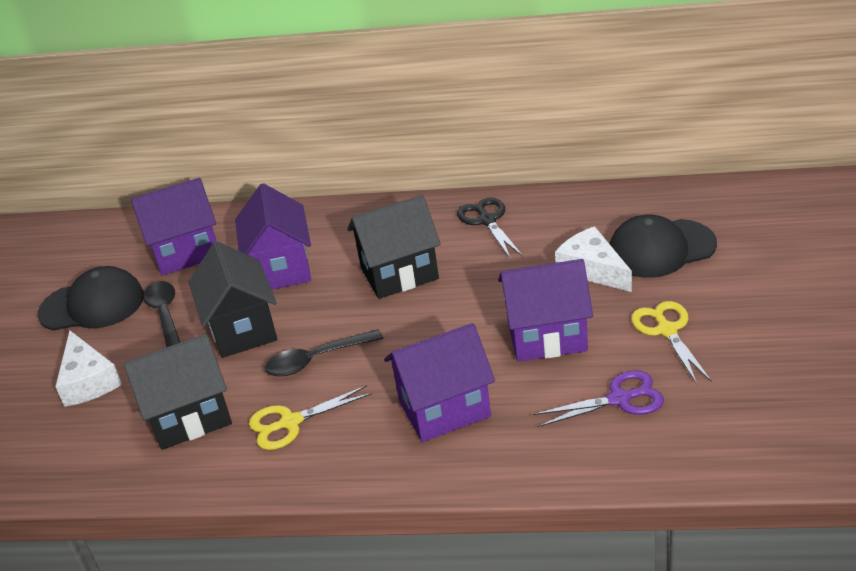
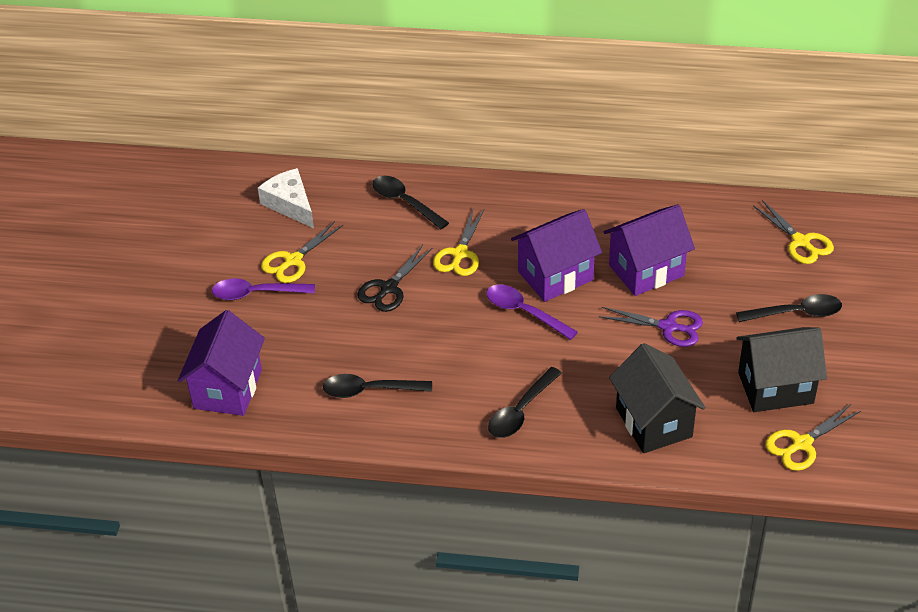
black cap: 2 -> 0
black house: 3 -> 2
black spoon: 2 -> 4
purple house: 4 -> 3
purple spoon: 0 -> 2
white cheese: 2 -> 1
yellow scissors: 2 -> 4

